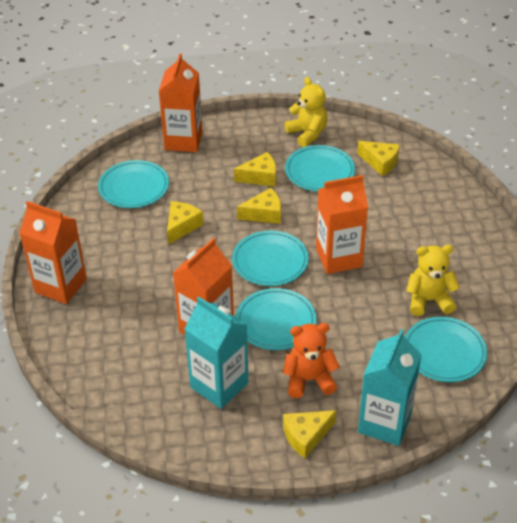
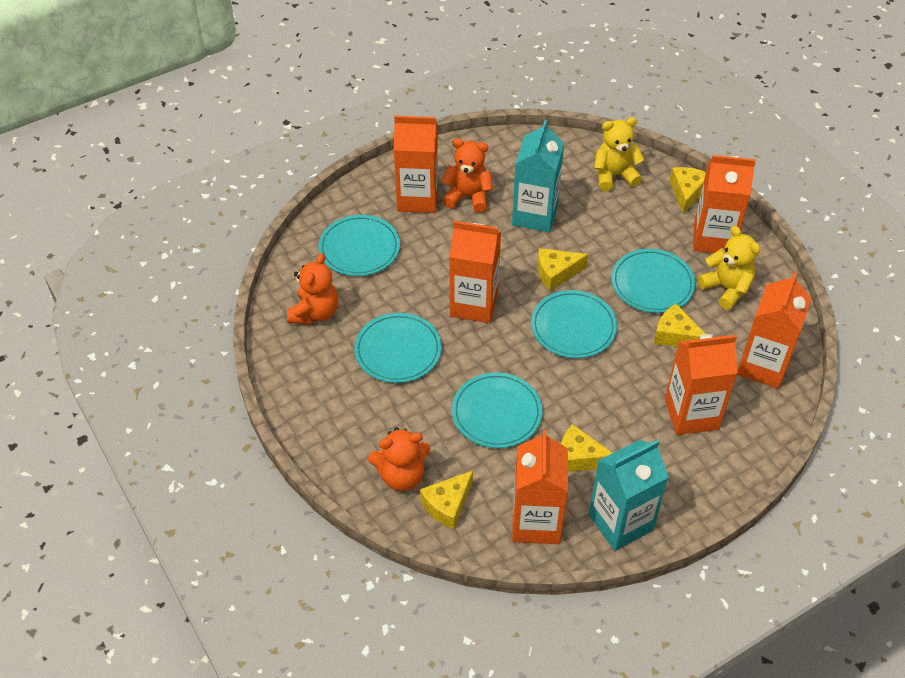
orange carton: 4 -> 6
orange teddy bear: 1 -> 3

